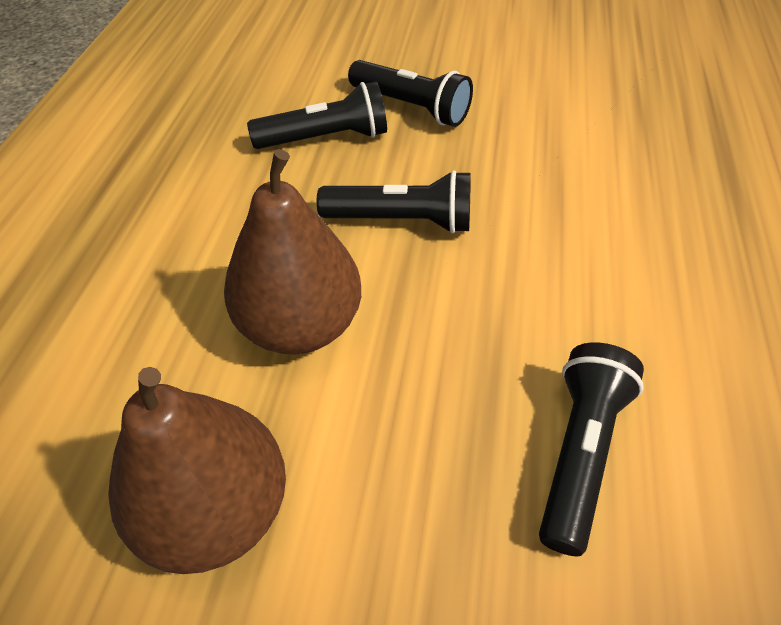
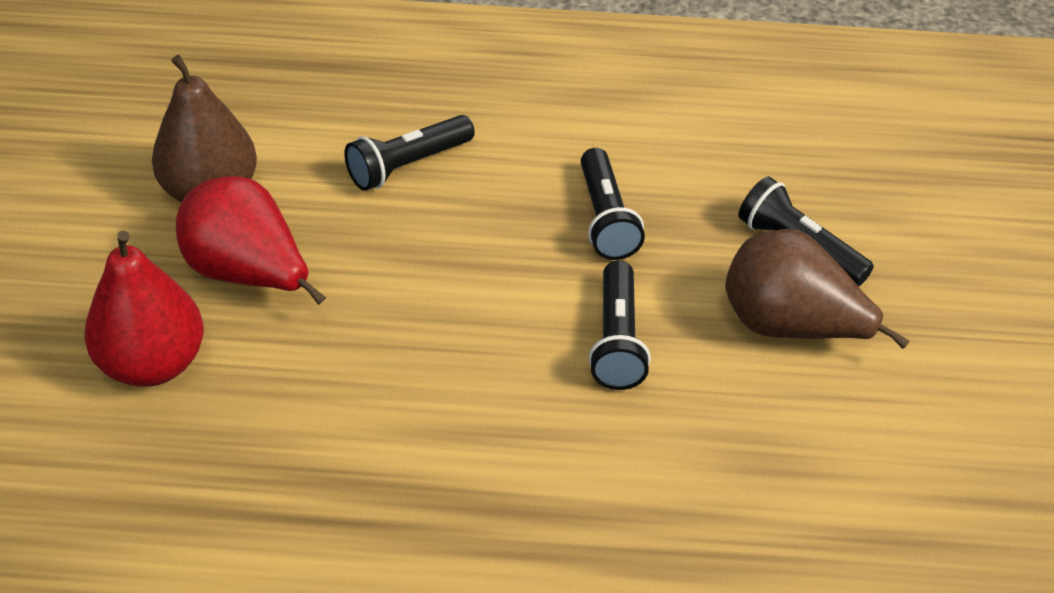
red pear: 0 -> 2

